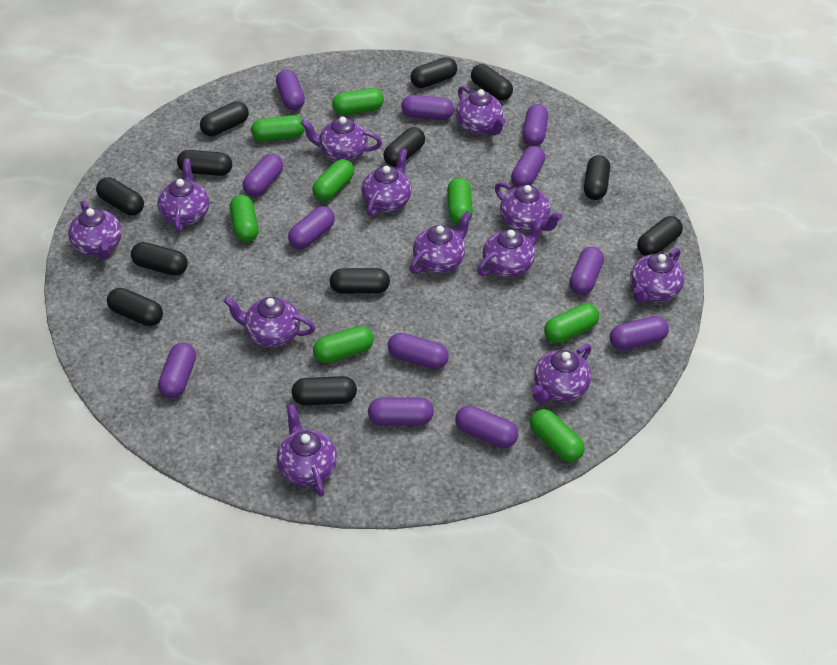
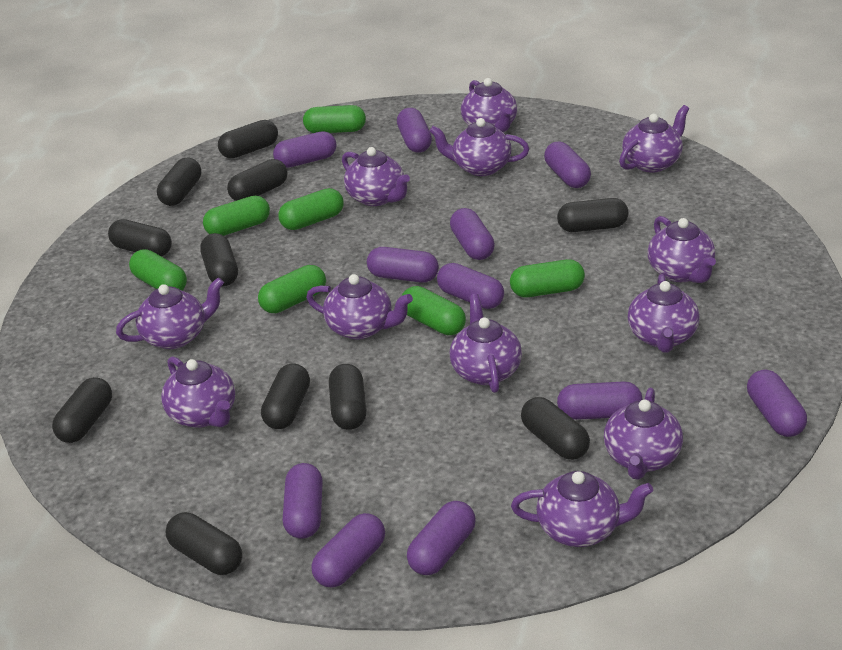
black capsule: 12 -> 11
green capsule: 8 -> 7
purple capsule: 12 -> 11

